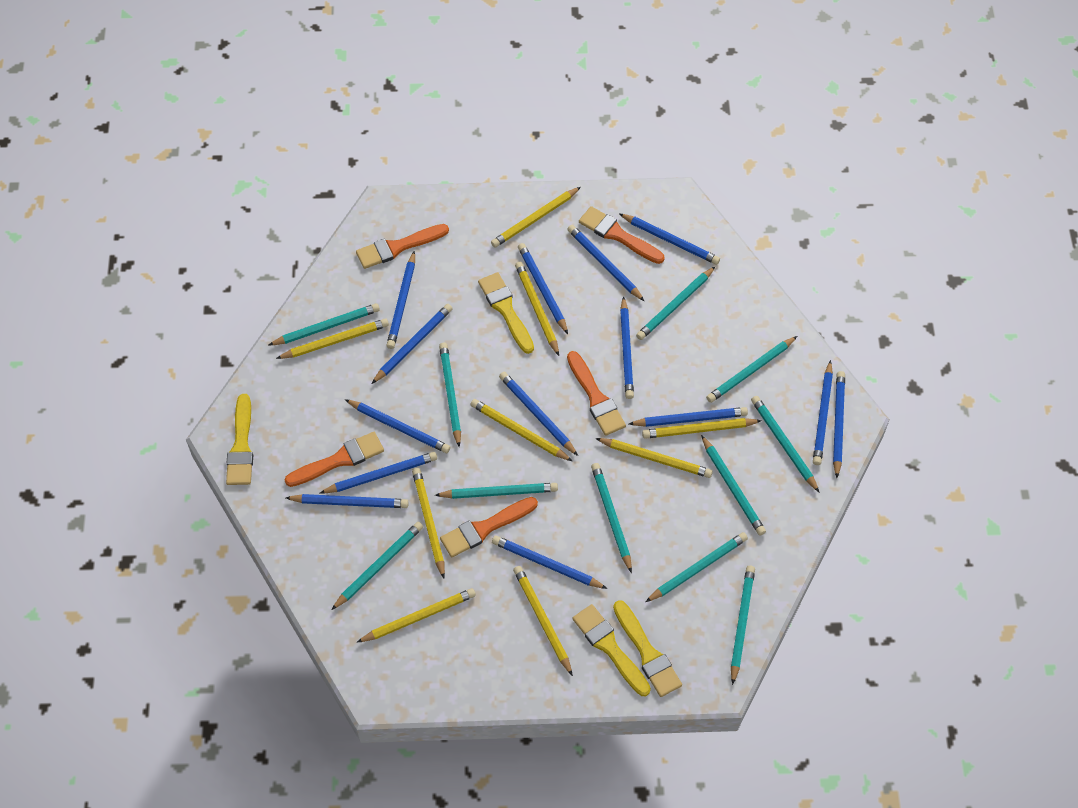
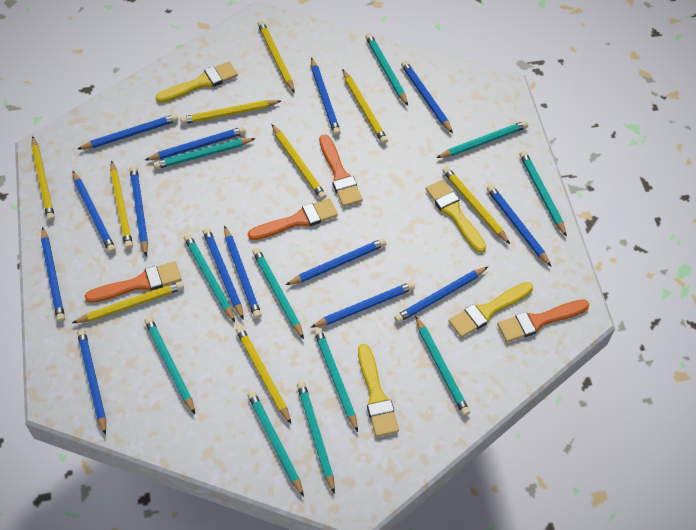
orange brush: 5 -> 4

